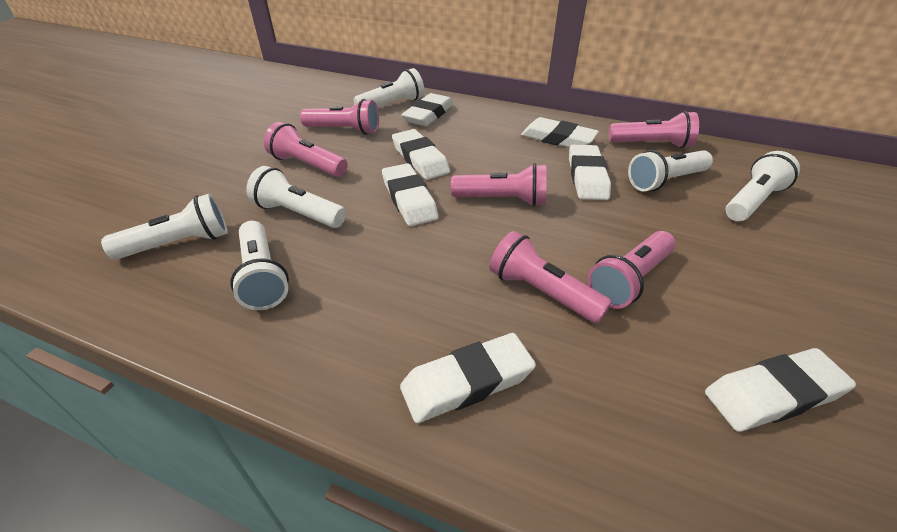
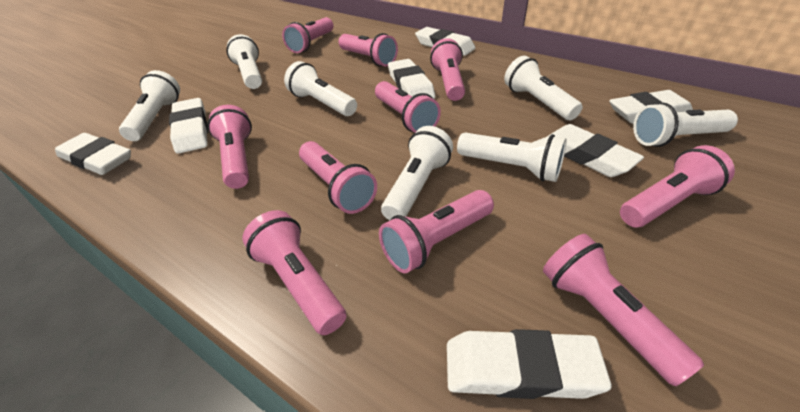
pink flashlight: 6 -> 10
white flashlight: 6 -> 7

